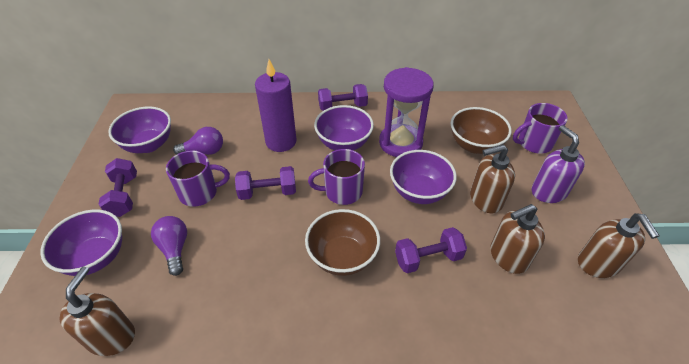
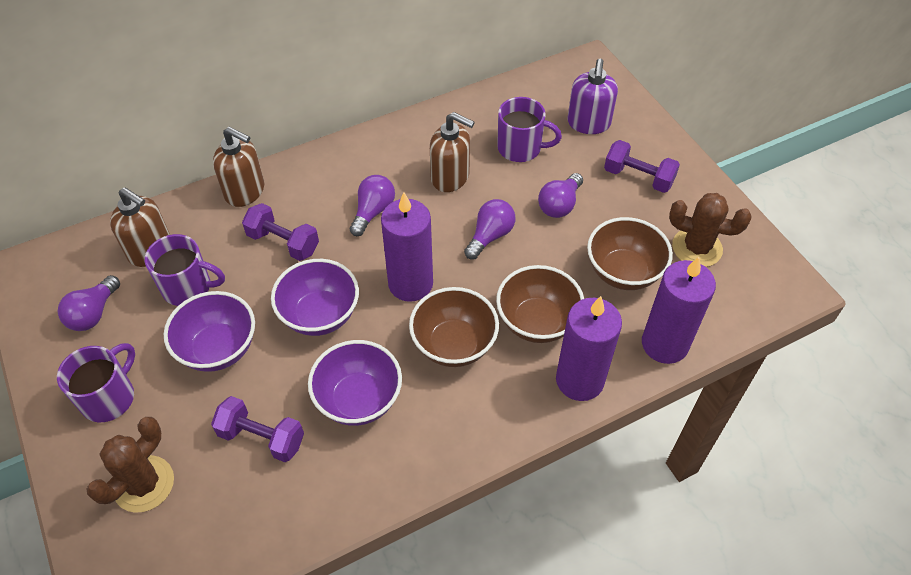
brown bowl: 2 -> 3
brown cactus: 0 -> 2
brown soap dispenser: 4 -> 3
purple bowl: 4 -> 3
purple candle: 1 -> 3
purple dumbbell: 4 -> 3
purple hourglass: 1 -> 0
purple light bulb: 2 -> 4

